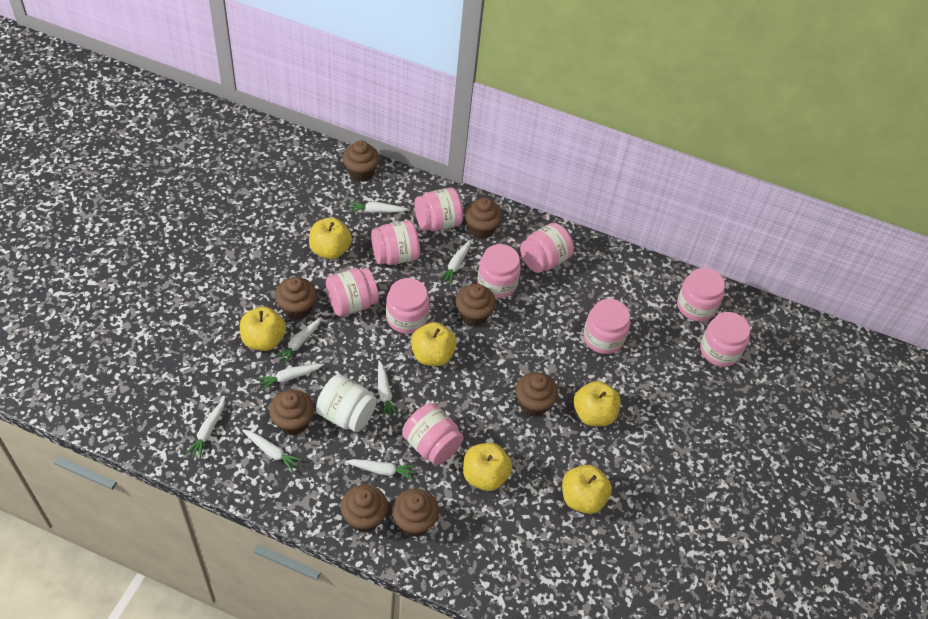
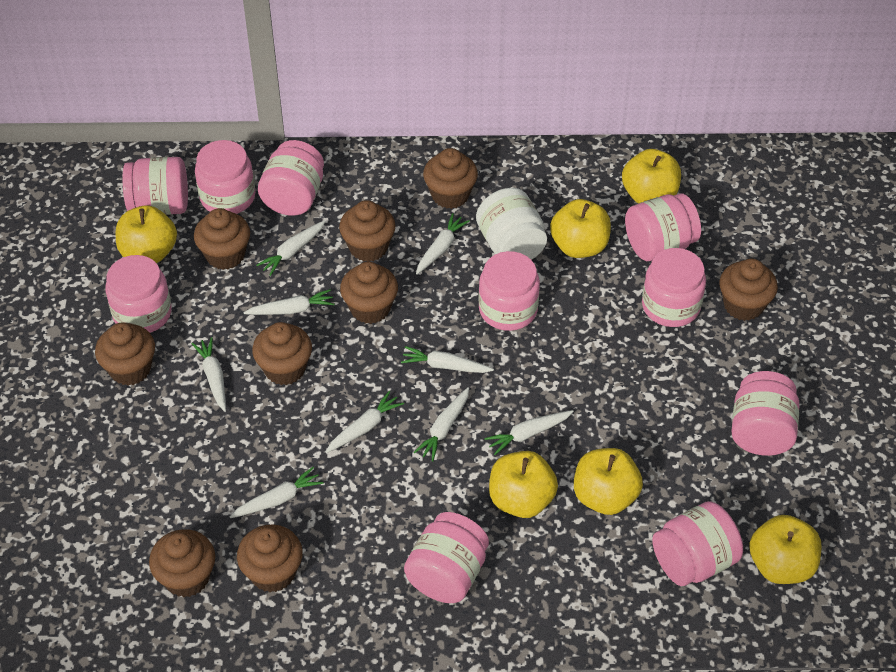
brown cupcake: 8 -> 9
white carrot: 8 -> 9

